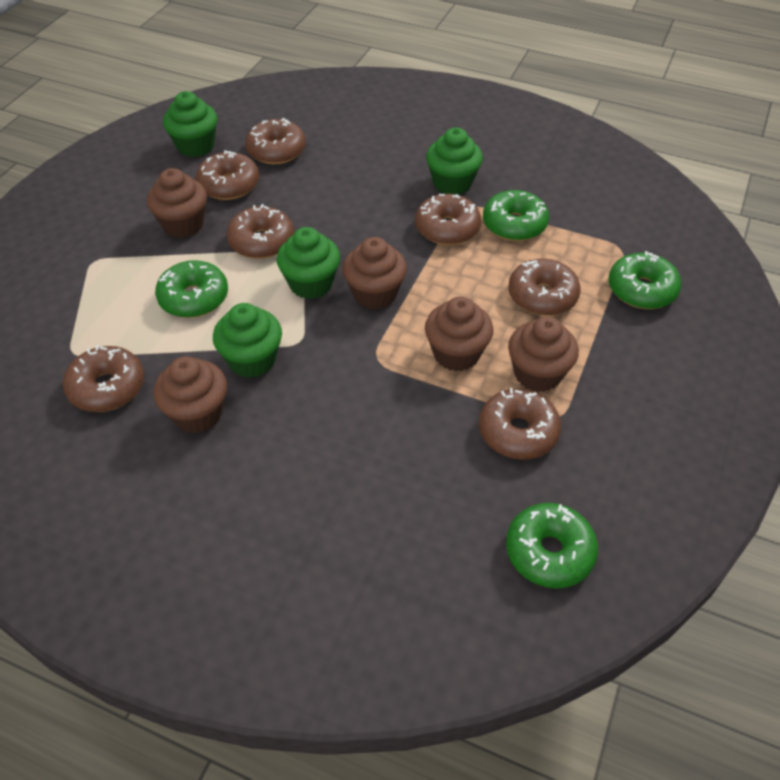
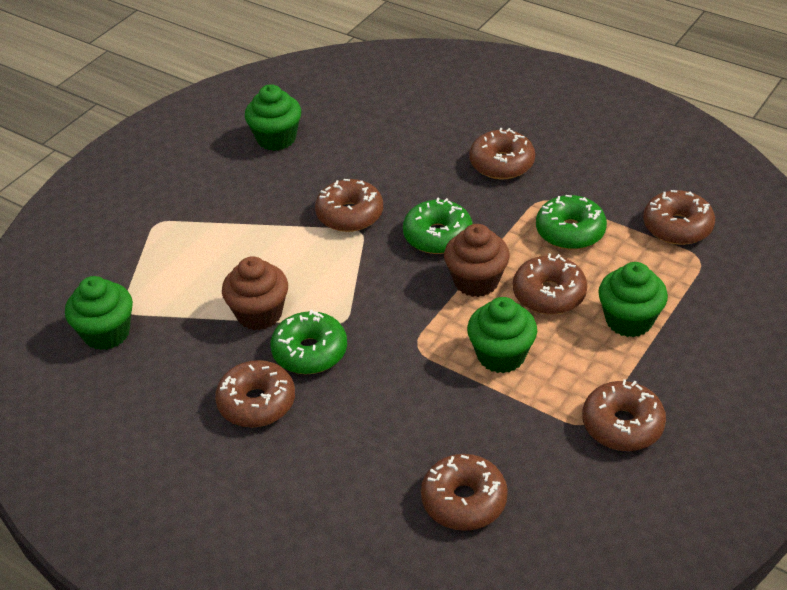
brown cupcake: 5 -> 2
green donut: 4 -> 3

